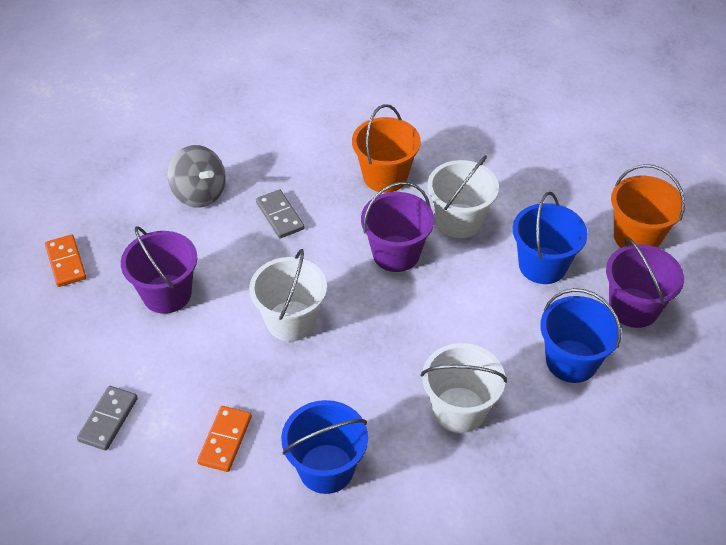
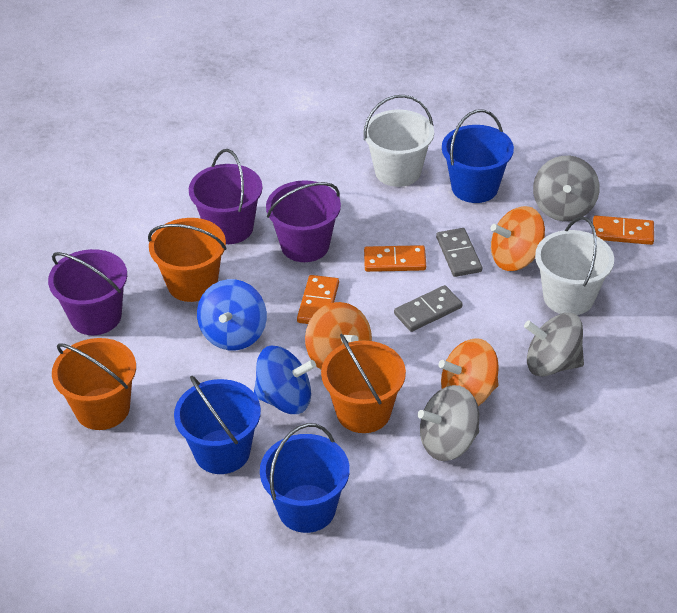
blue spinning top: 0 -> 2
grey spinning top: 1 -> 3
orange bucket: 2 -> 3
orange domino: 2 -> 3
orange spinning top: 0 -> 3
white bucket: 3 -> 2

